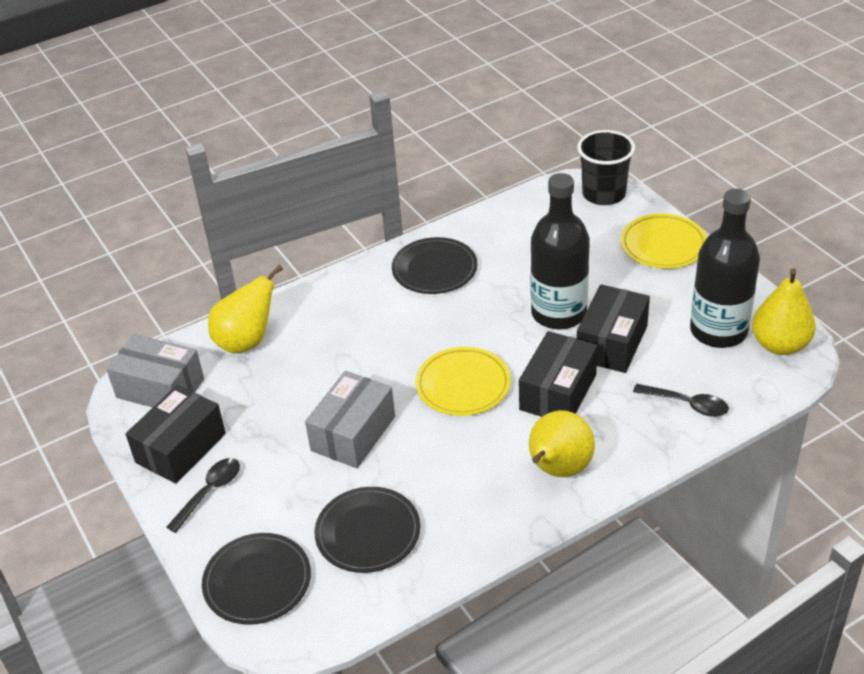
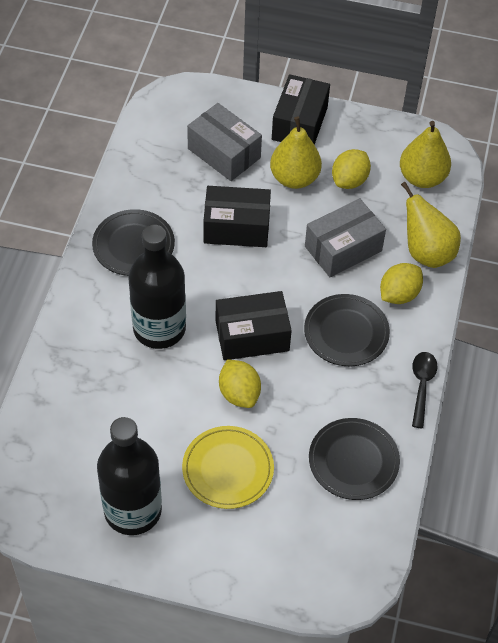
black cup: 1 -> 0
black spoon: 2 -> 1
yellow lemon: 0 -> 3
yellow plate: 2 -> 1

